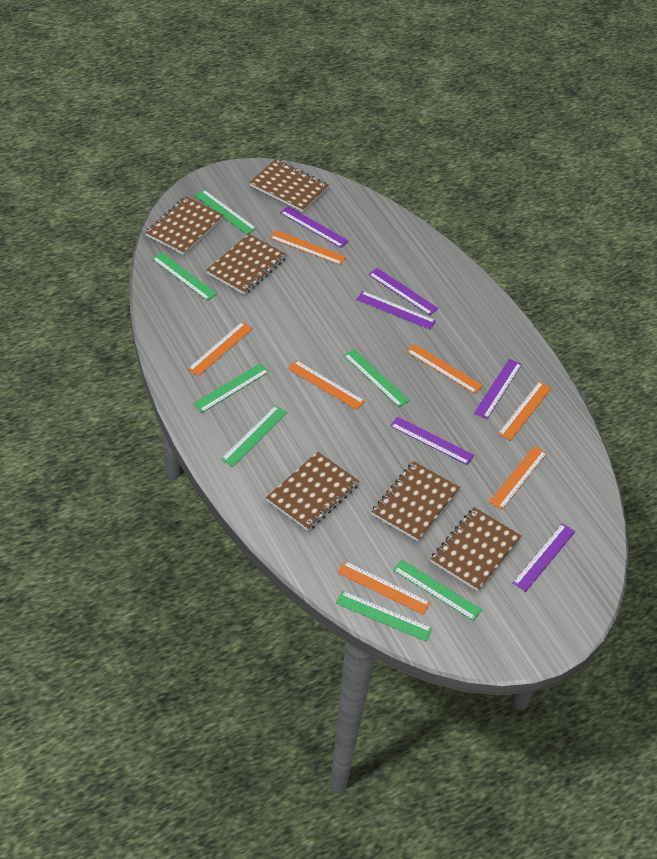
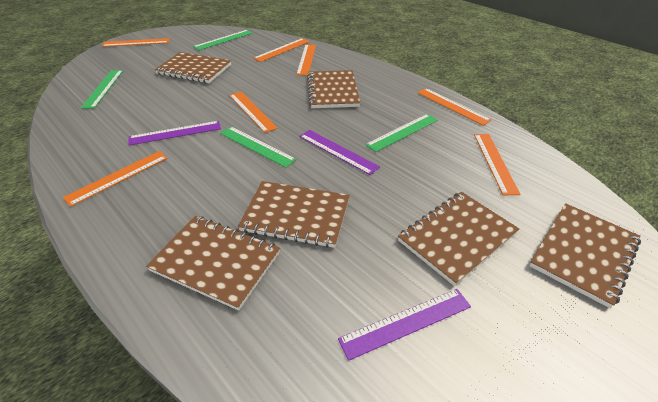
green ruler: 7 -> 4
purple ruler: 6 -> 3

